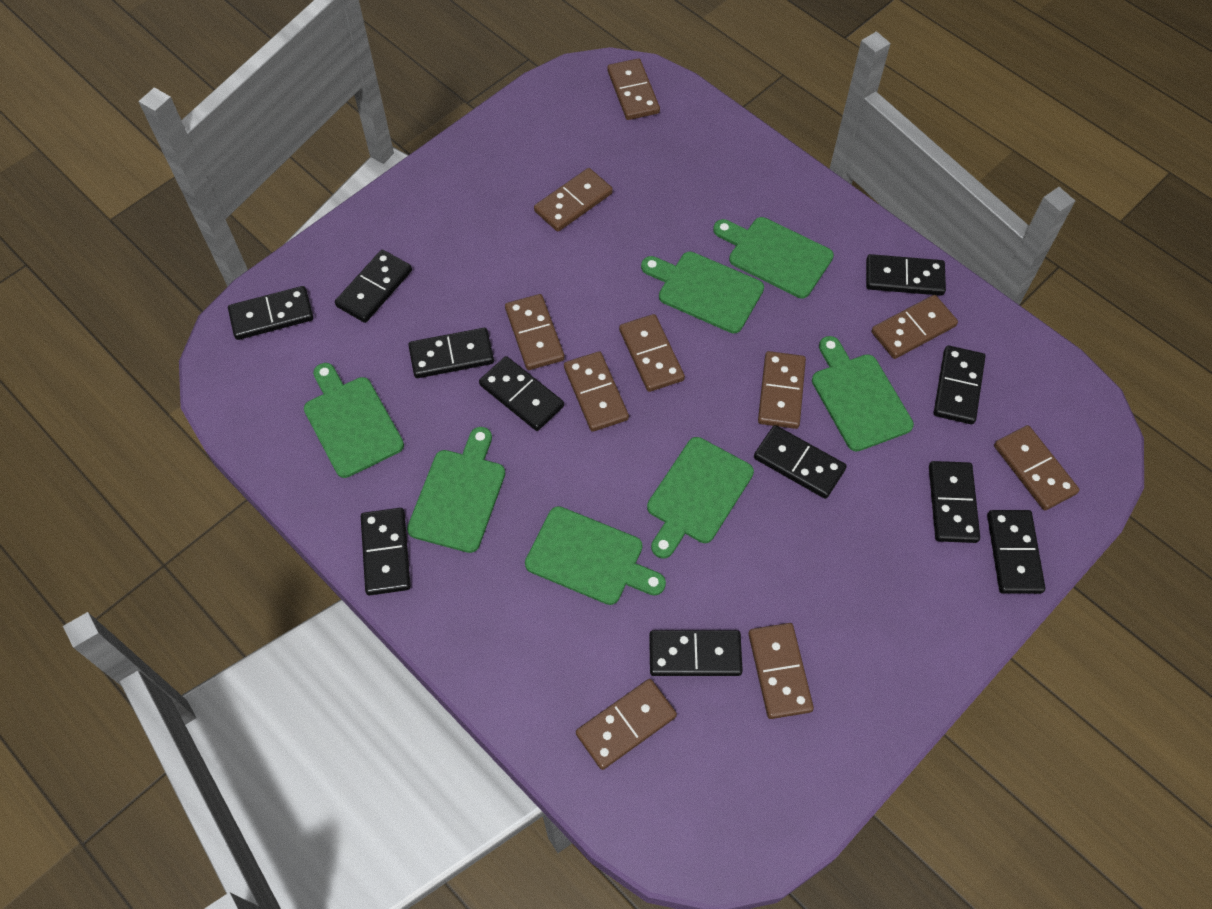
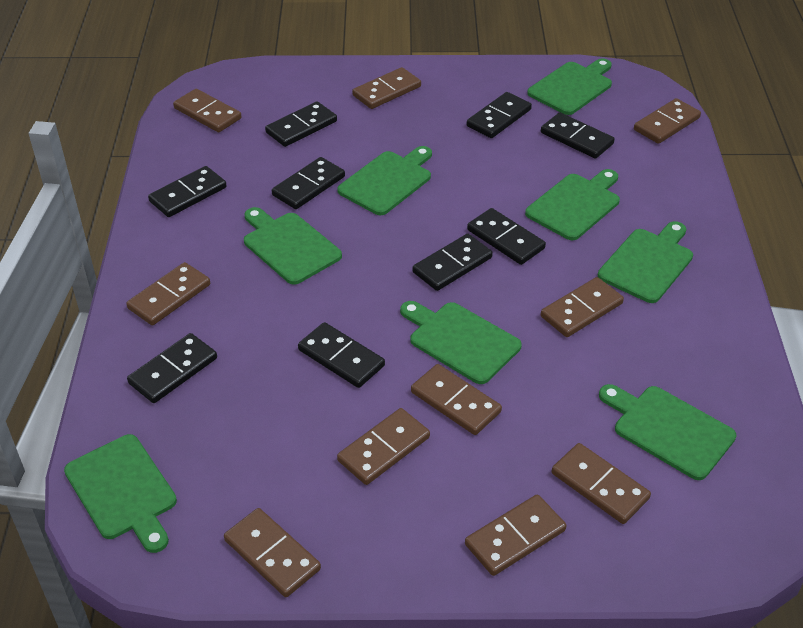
black domino: 11 -> 9
green cutting board: 7 -> 8

